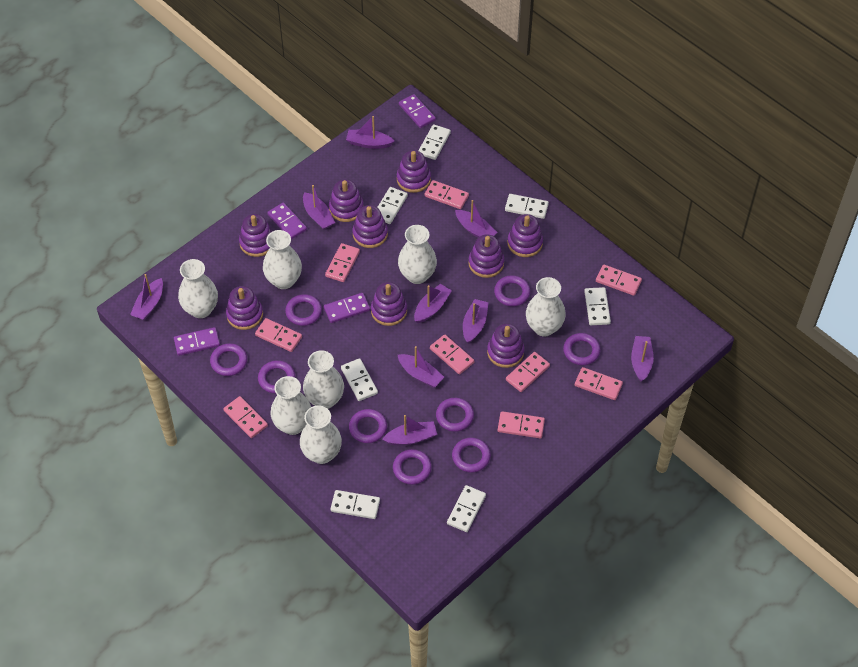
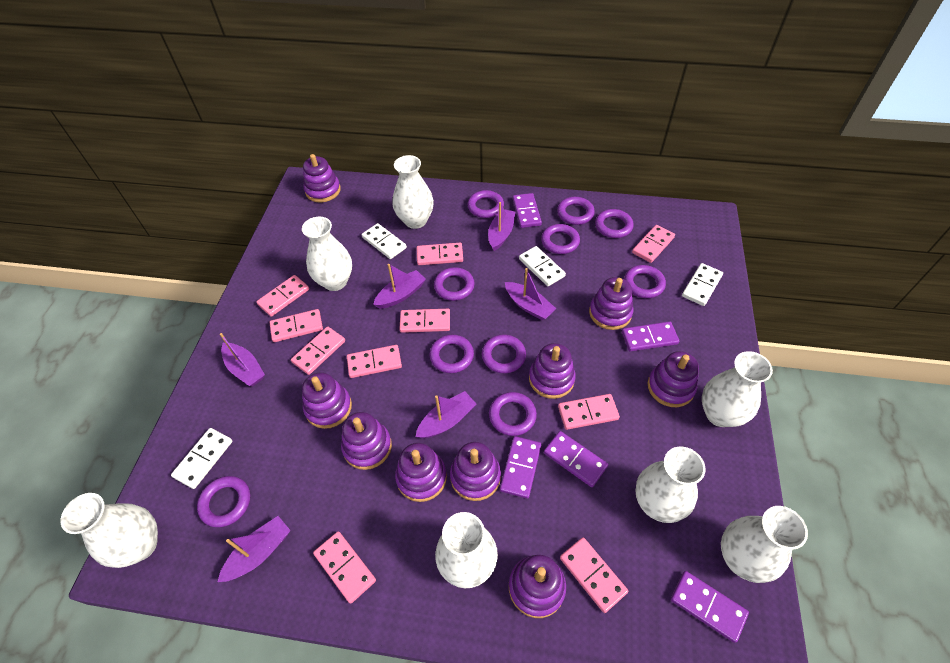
pink domino: 9 -> 10
purple boat: 9 -> 6
purple domino: 4 -> 5
purple ring: 9 -> 10
white domino: 7 -> 4

